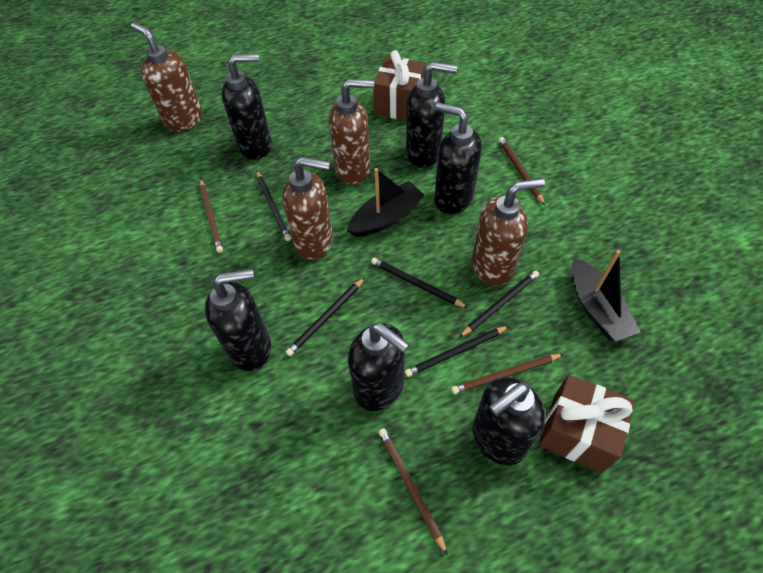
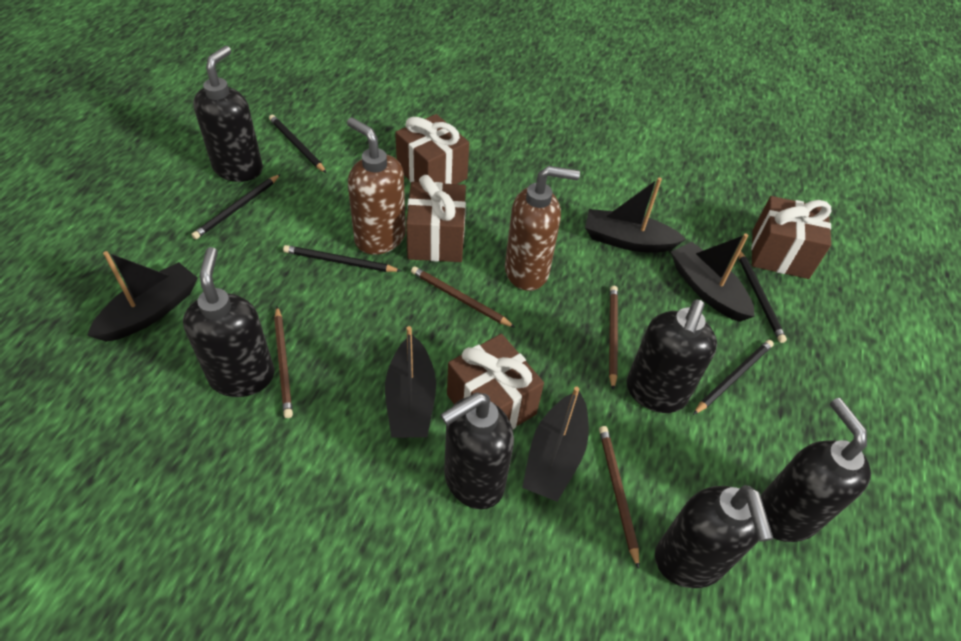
black boat: 2 -> 5
brown gift: 2 -> 4
brown soap dispenser: 4 -> 2

